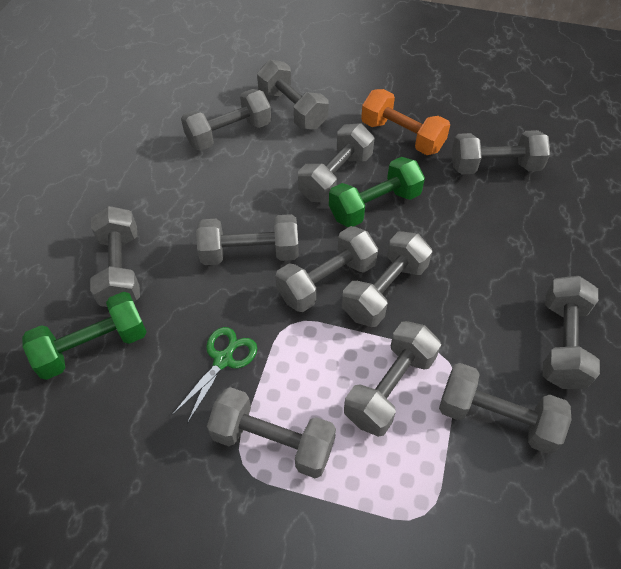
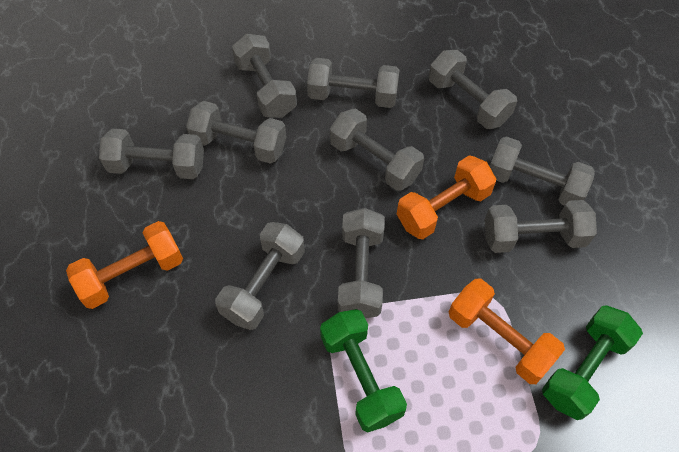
green scissors: 1 -> 0
grey dumbbell: 12 -> 10
orange dumbbell: 1 -> 3

